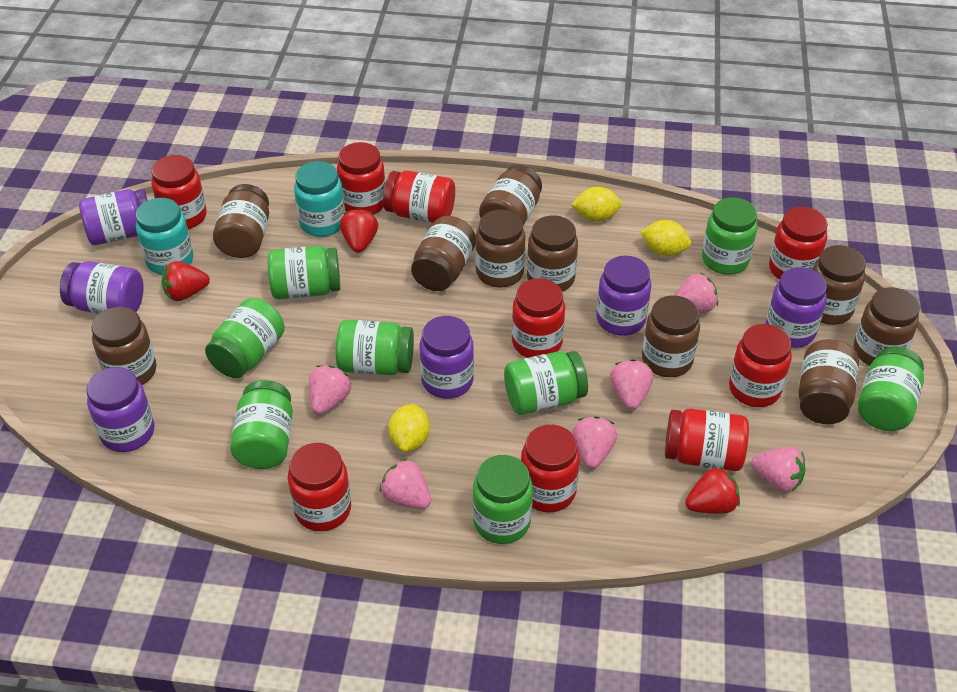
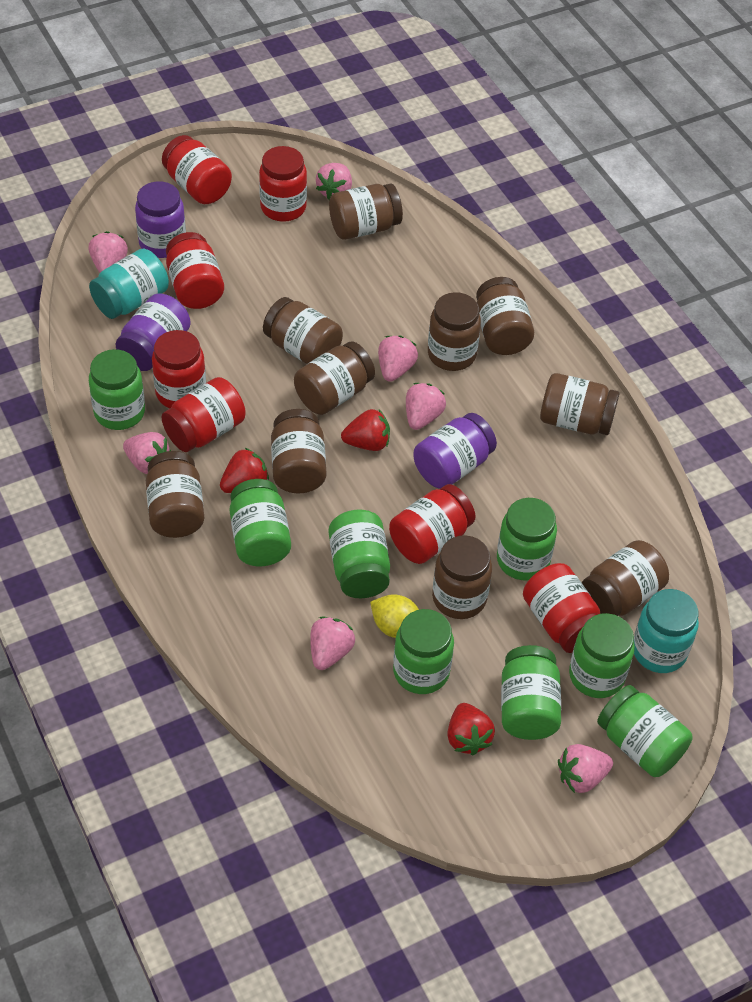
pink strawberry: 6 -> 7
purple jar: 6 -> 3
red jar: 9 -> 7
yellow lemon: 3 -> 1

